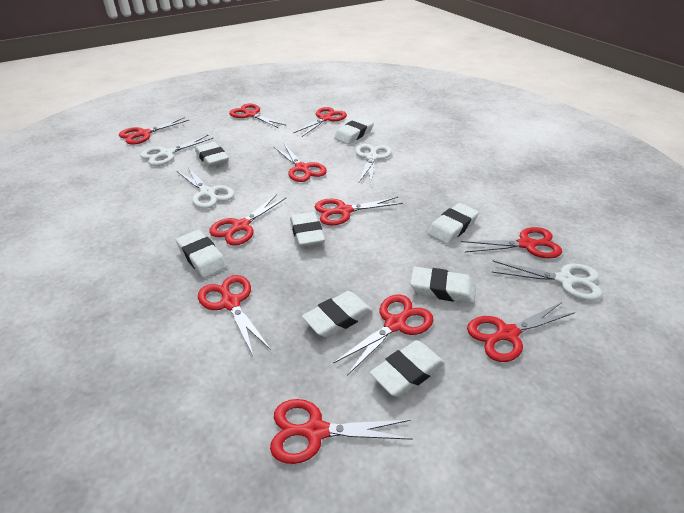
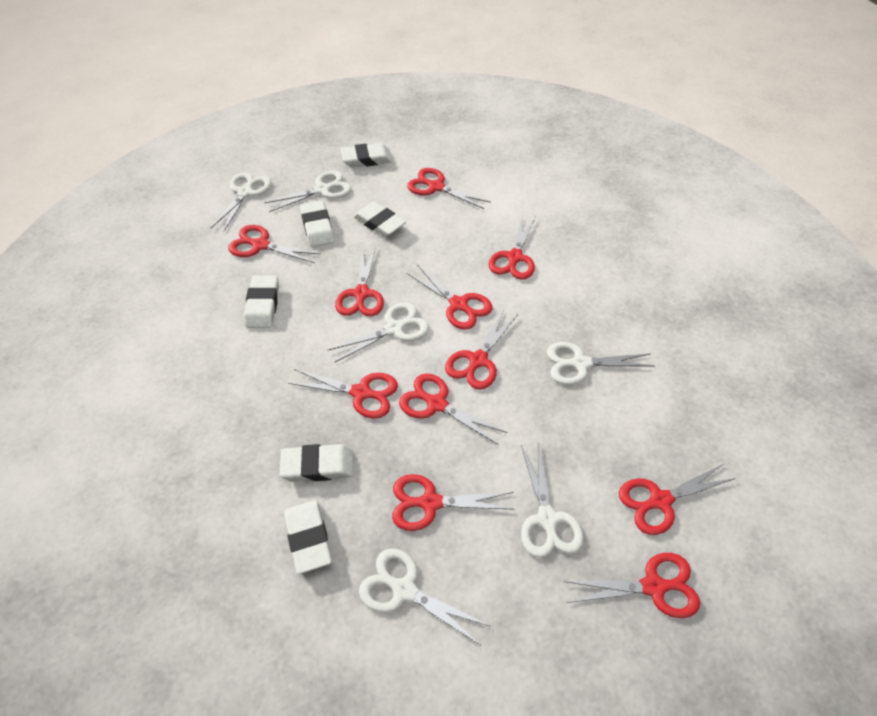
white eraser: 8 -> 6
white scissors: 4 -> 6

